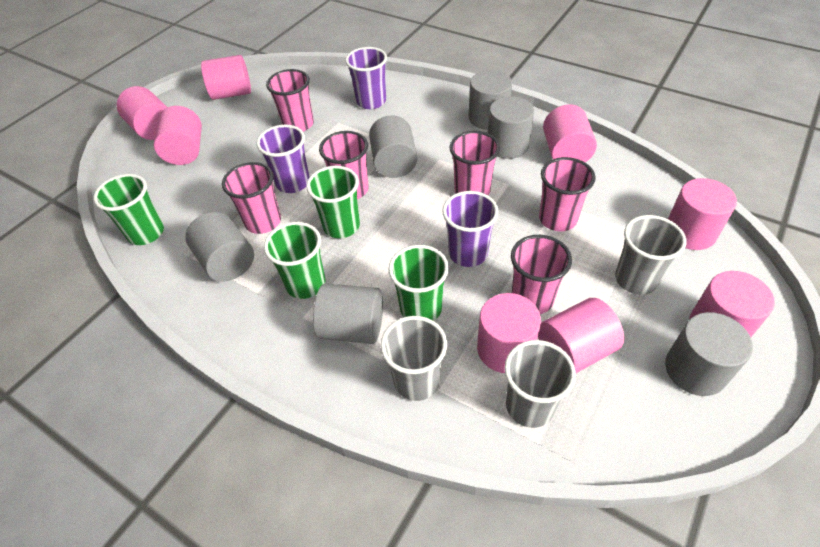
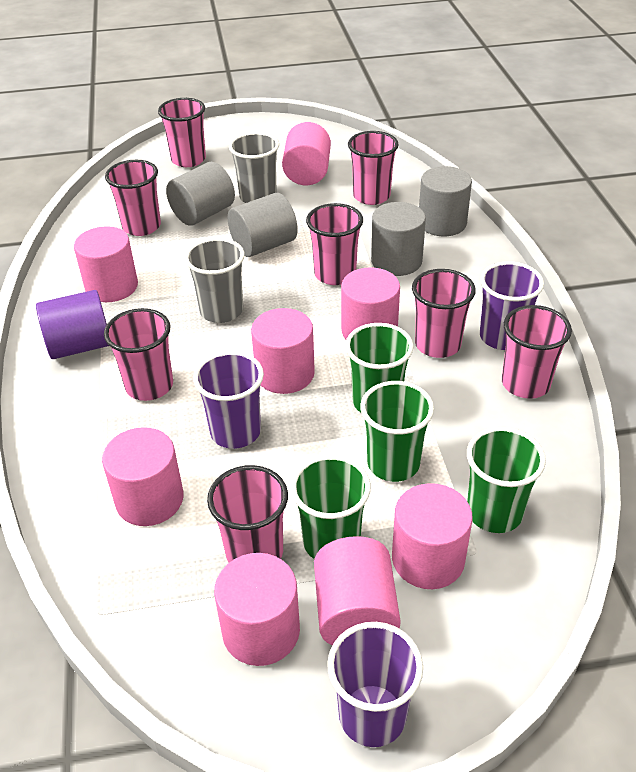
grey cup: 3 -> 2
grey cylinder: 6 -> 4
pink cup: 6 -> 8
purple cylinder: 0 -> 1

